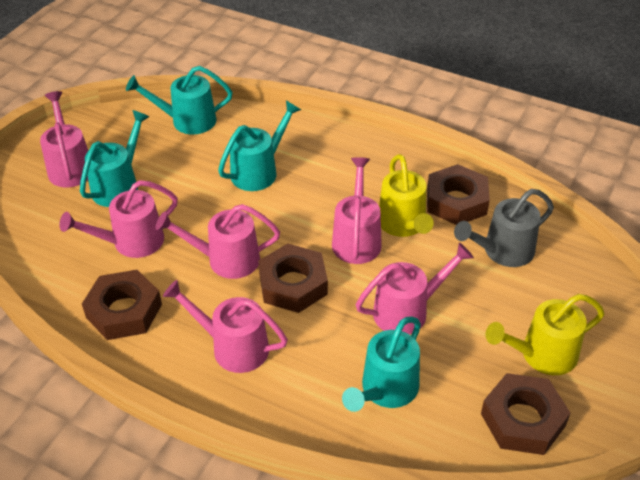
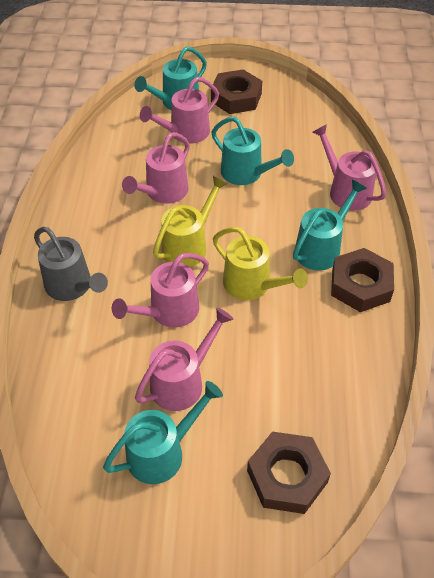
brown nut: 4 -> 3
pink watering can: 6 -> 5

